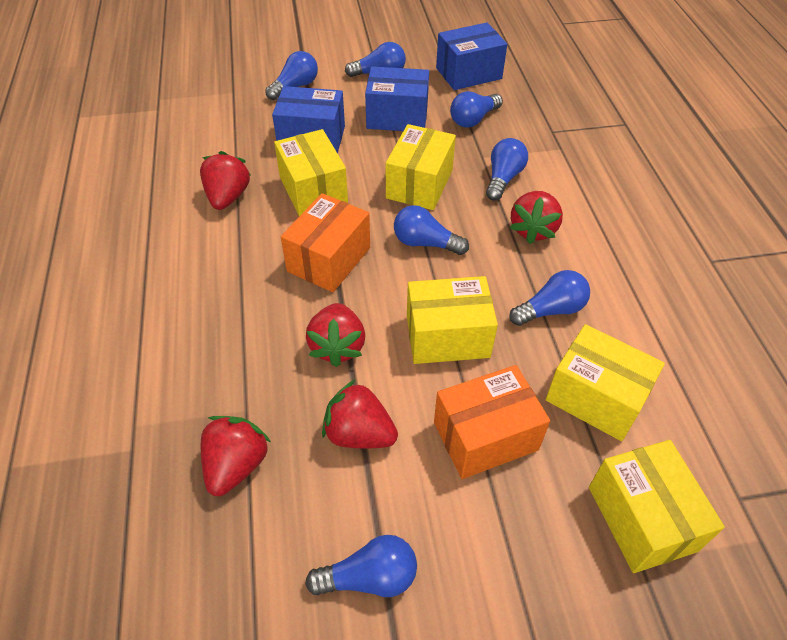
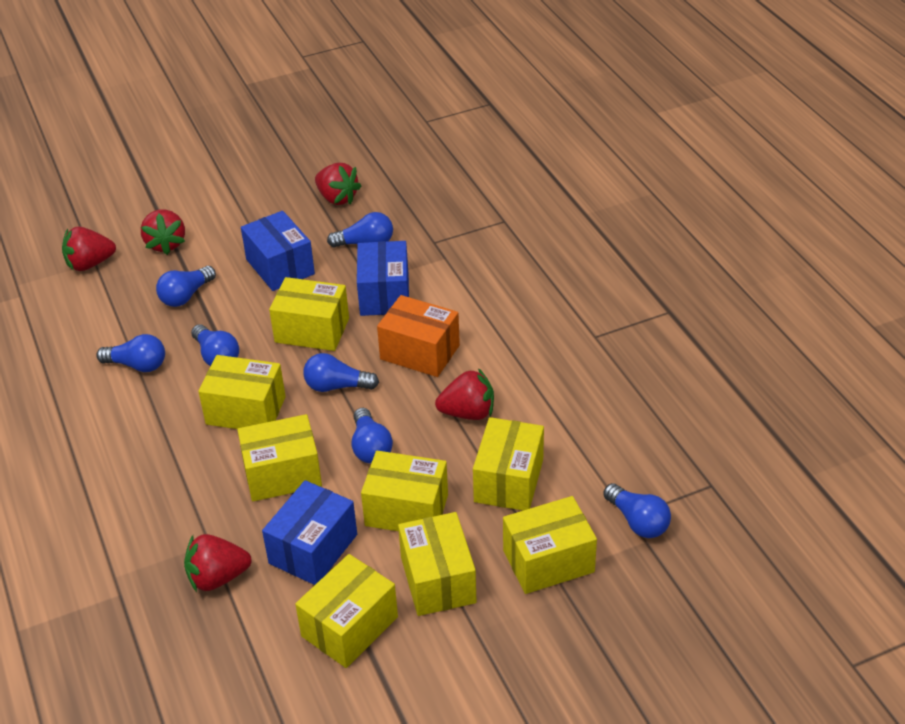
orange box: 2 -> 1
yellow box: 5 -> 8

